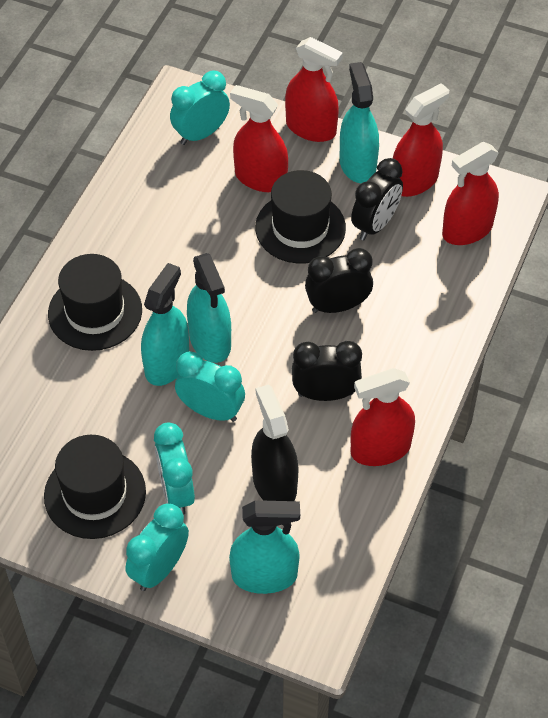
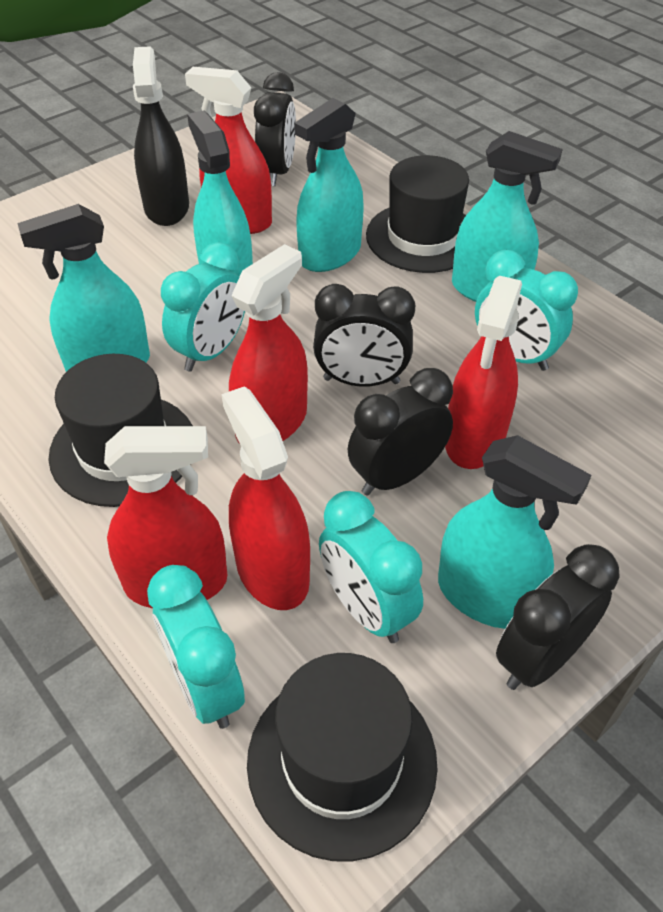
black clock: 3 -> 4
turquoise spray bottle: 4 -> 5

